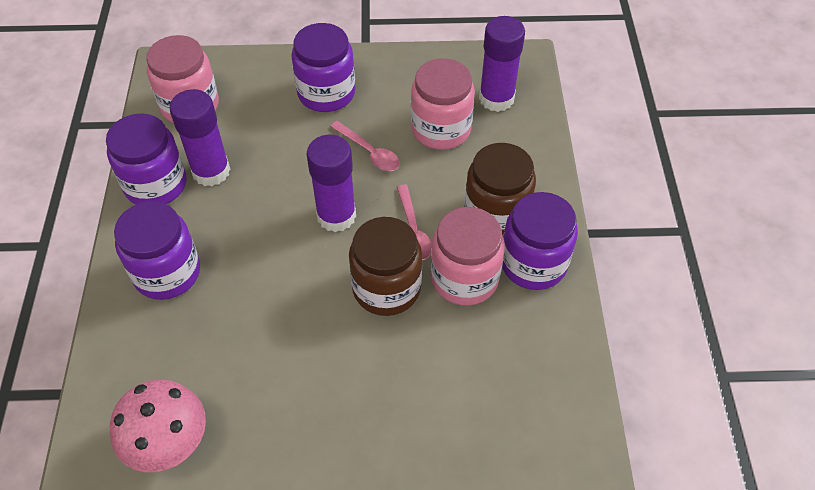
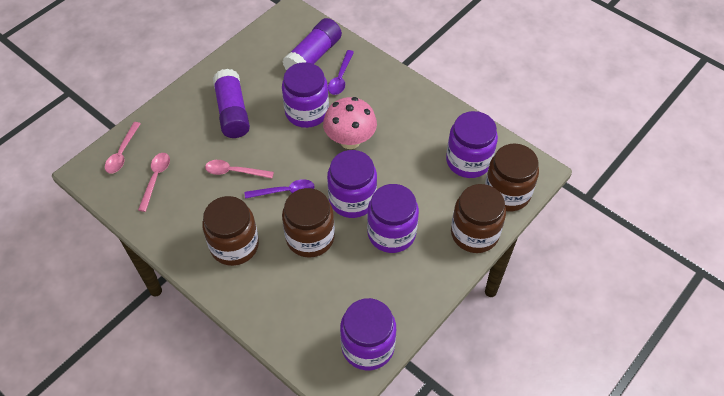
brown jar: 2 -> 4
pink jar: 3 -> 0
pink spoon: 2 -> 3
purple glue stick: 3 -> 2
purple jar: 4 -> 5
purple spoon: 0 -> 2

